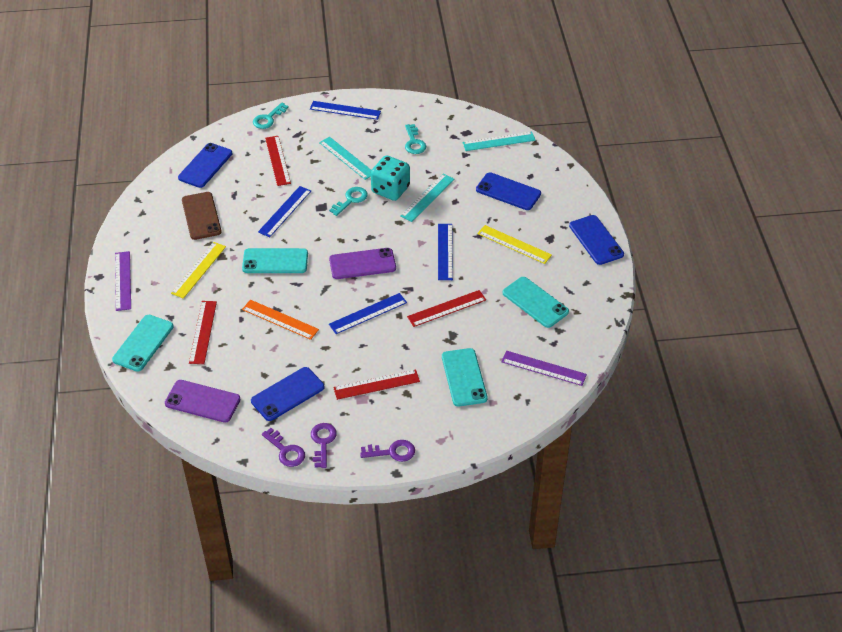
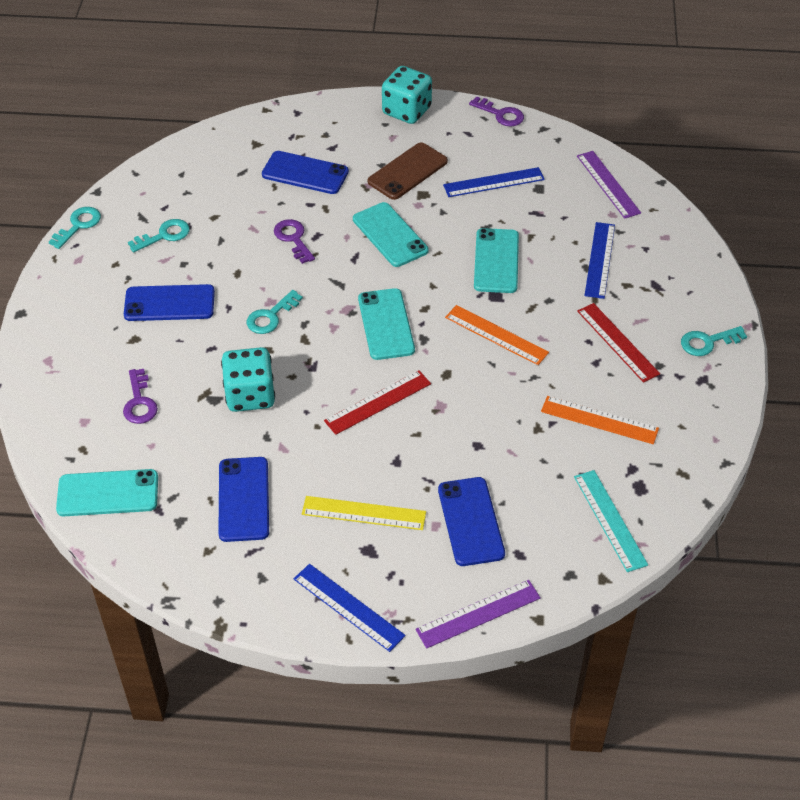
blue ruler: 4 -> 3
orange ruler: 1 -> 2
purple phone: 2 -> 0
red ruler: 4 -> 2
turquoise dice: 1 -> 2
turquoise key: 3 -> 4
turquoise ruler: 3 -> 1
yellow ruler: 2 -> 1

